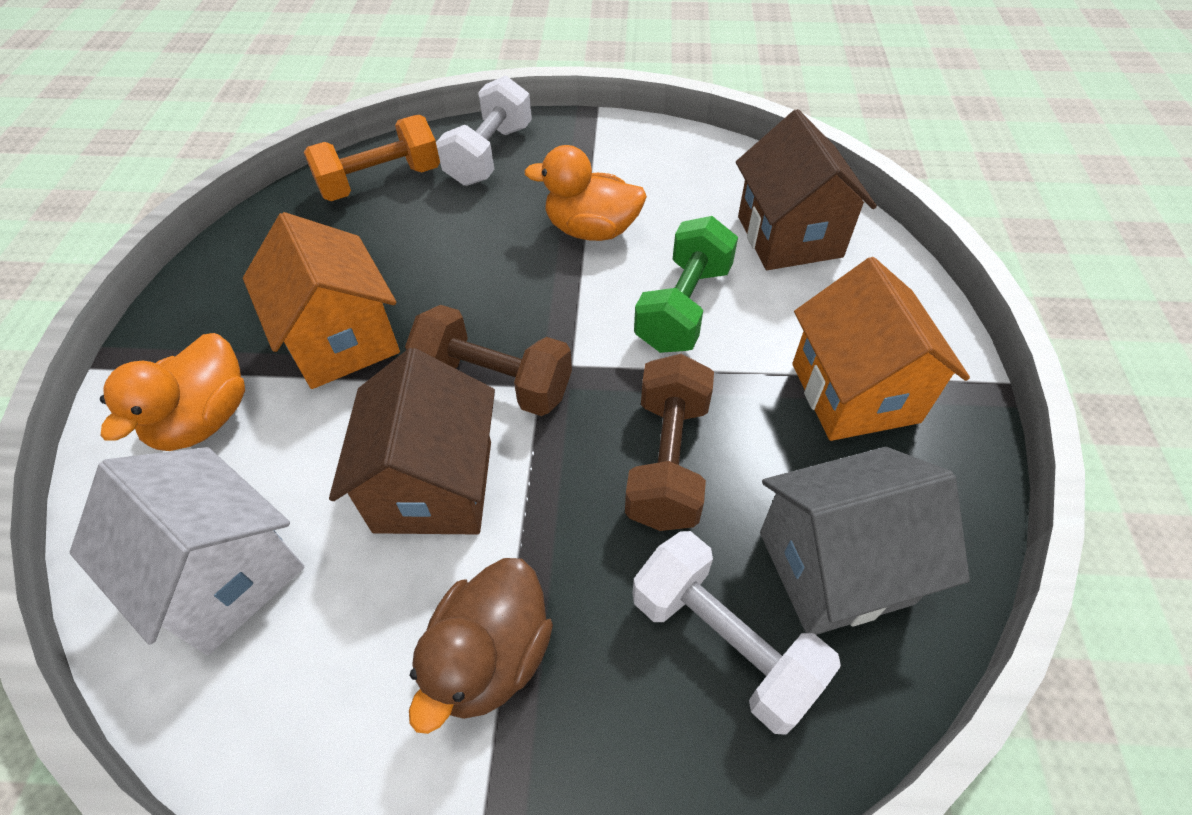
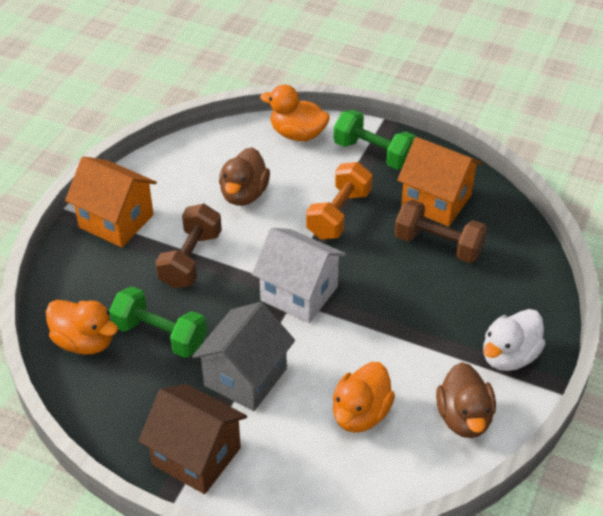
brown duck: 1 -> 2
brown house: 2 -> 1
green dumbbell: 1 -> 2
orange duck: 2 -> 3
white duck: 0 -> 1
white dumbbell: 2 -> 0

